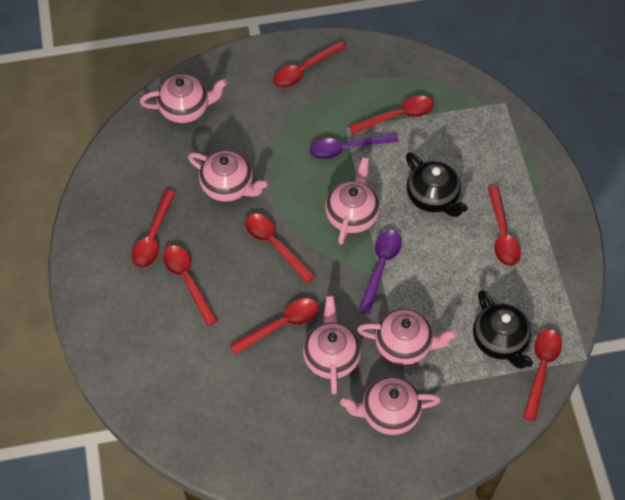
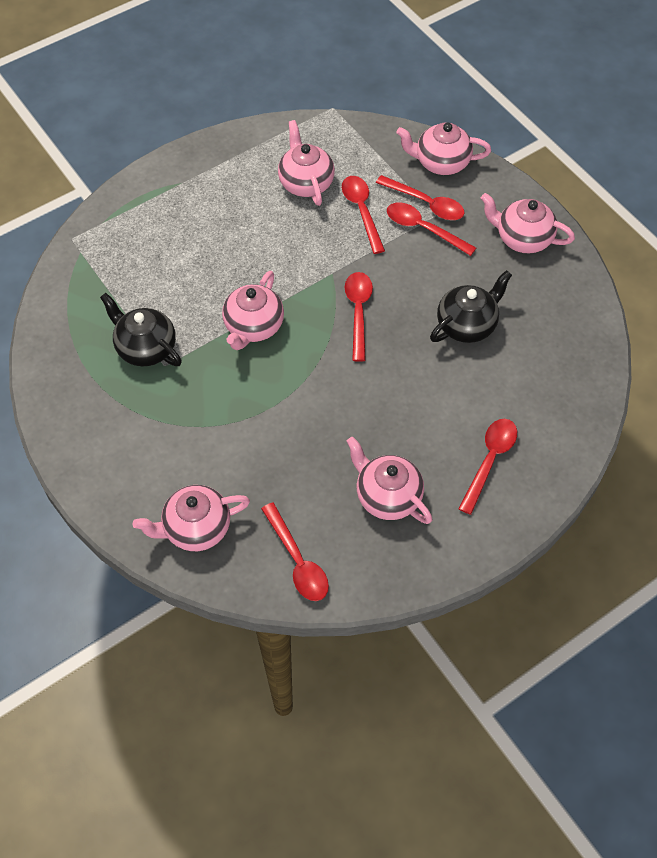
purple spoon: 2 -> 0
red spoon: 8 -> 6

